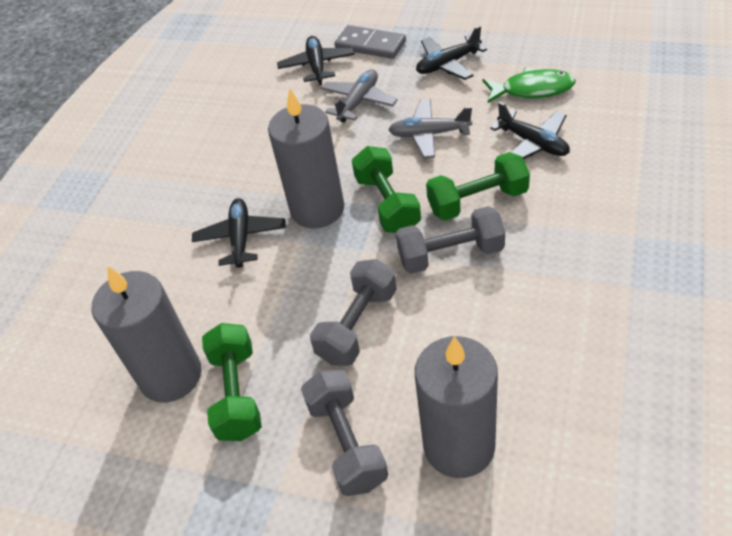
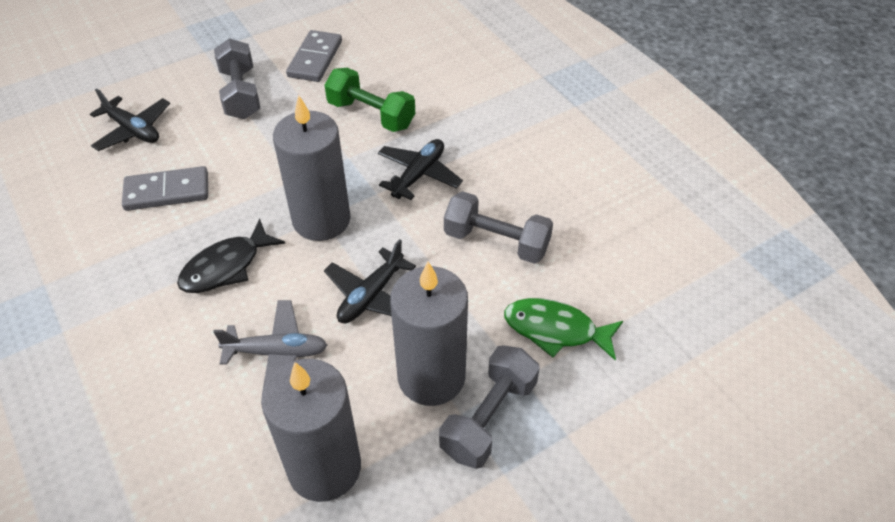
black fish: 0 -> 1
black plane: 4 -> 3
green dumbbell: 3 -> 1
grey domino: 1 -> 2
grey plane: 2 -> 1

